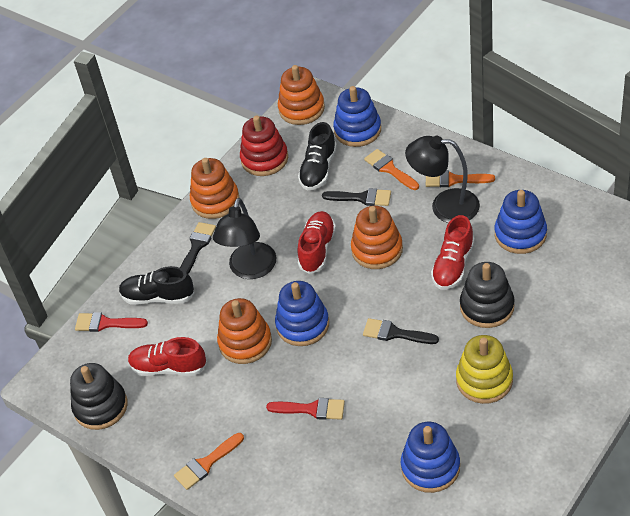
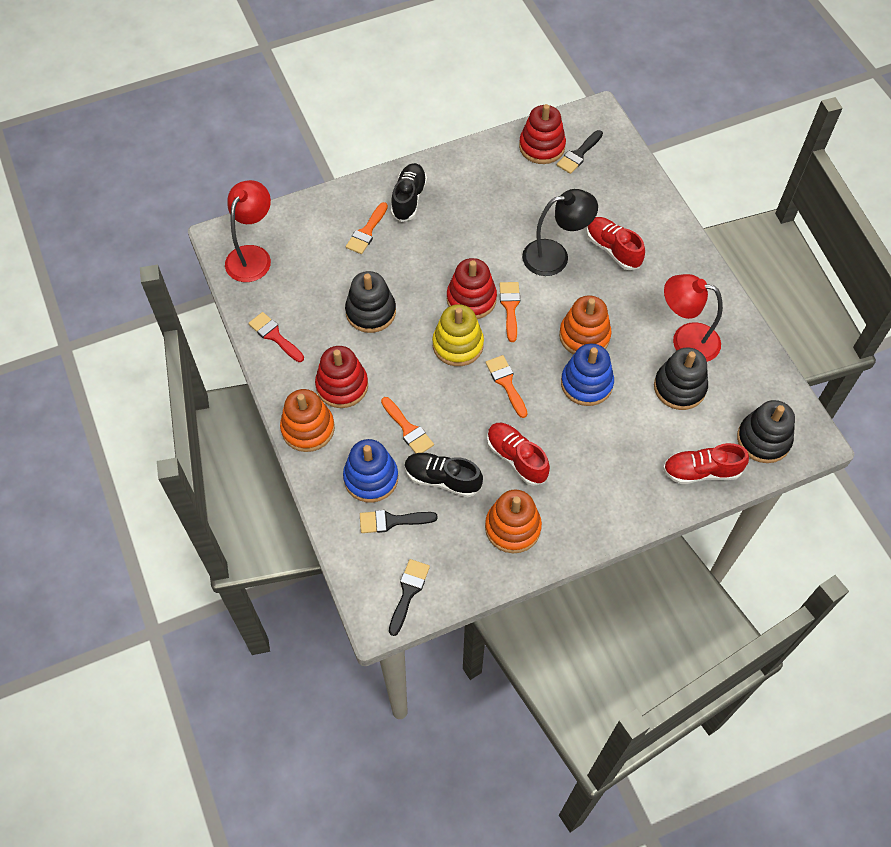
black lamp: 2 -> 1
black stacking toy: 2 -> 3
blue stacking toy: 4 -> 2
orange brush: 3 -> 4
orange stacking toy: 4 -> 3
red brush: 2 -> 1
red lamp: 0 -> 2
red stacking toy: 1 -> 3

